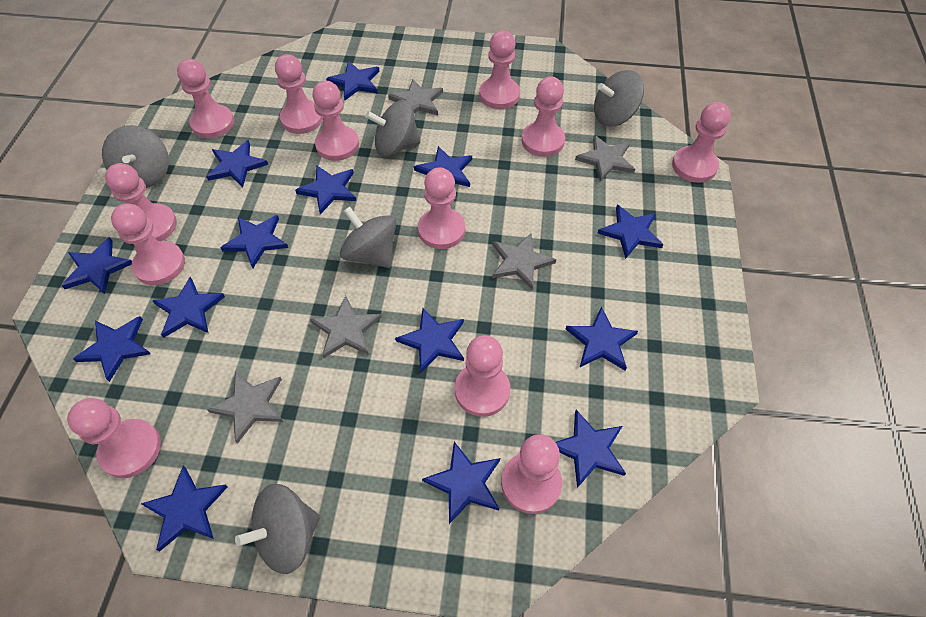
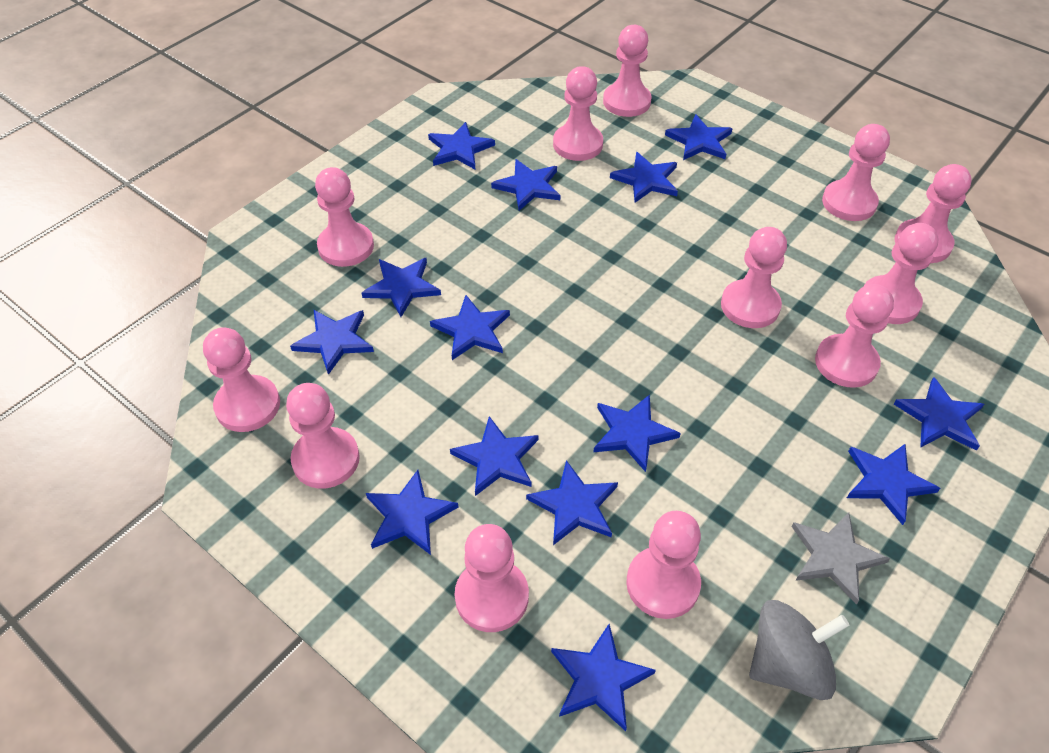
grey spinning top: 5 -> 1
grey star: 5 -> 1

